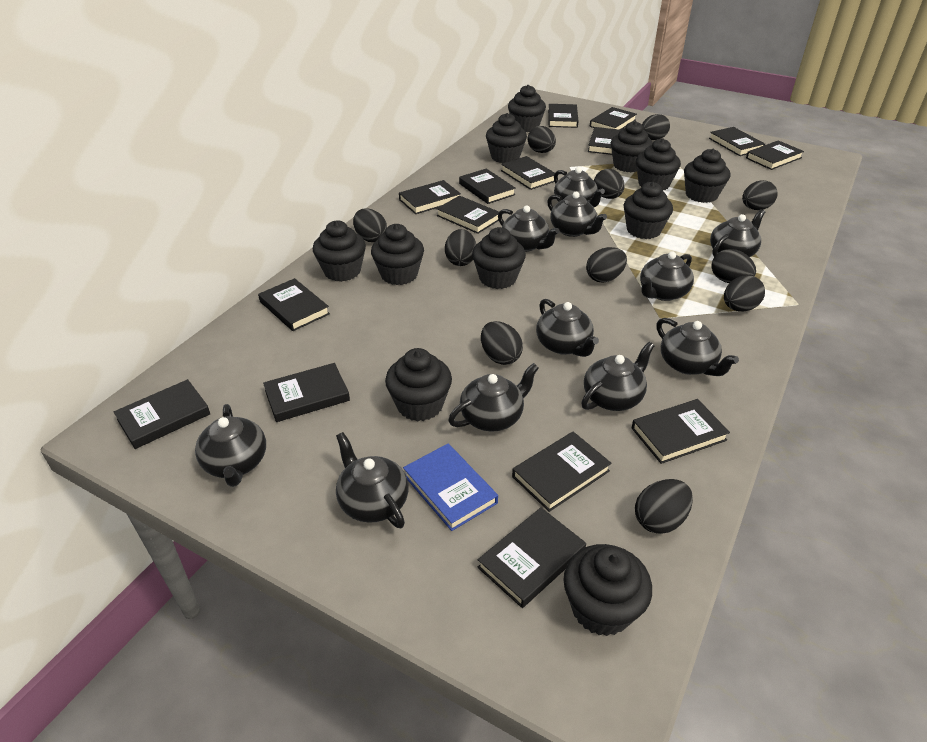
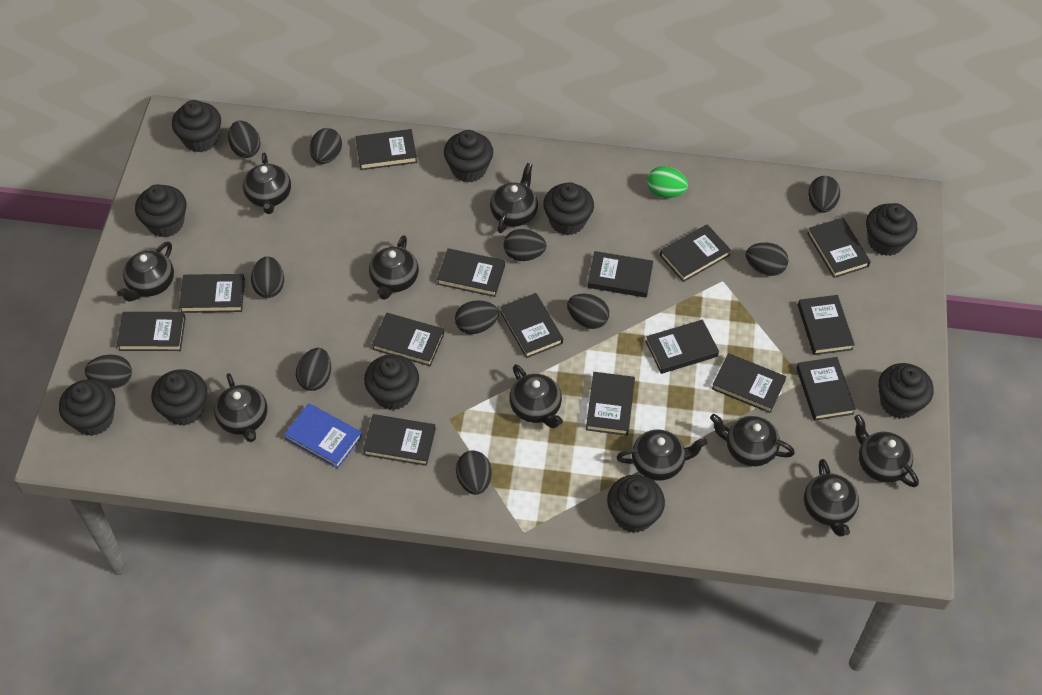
black cupcake: 11 -> 10
black teapot: 11 -> 10
green egg: 0 -> 1

